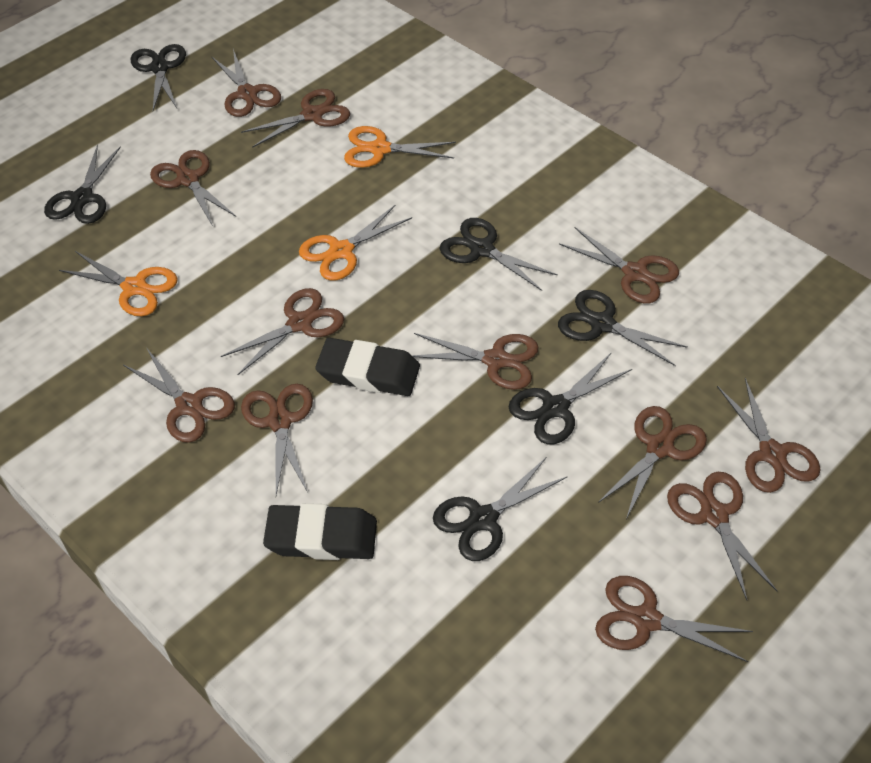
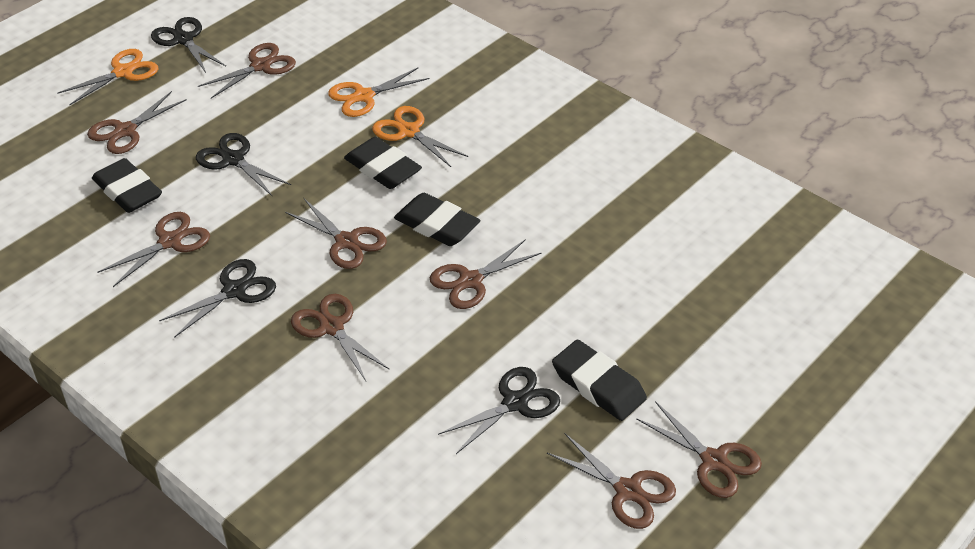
black eraser: 2 -> 4
black scissors: 6 -> 4
brown scissors: 12 -> 8

